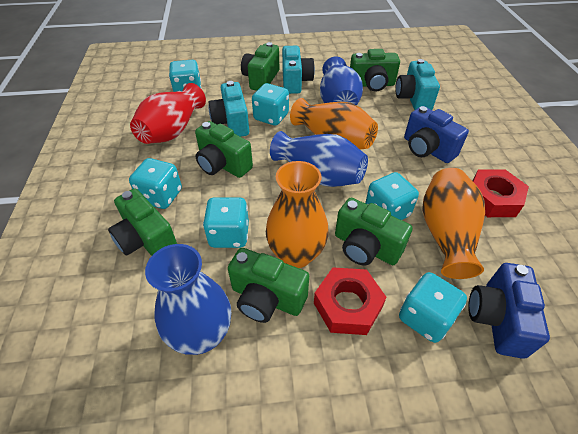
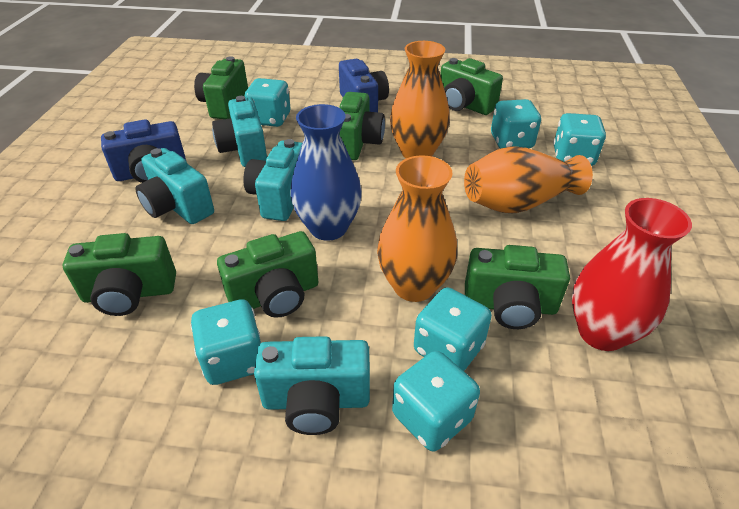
blue vase: 3 -> 1
red nut: 2 -> 0
turquoise camera: 3 -> 4

